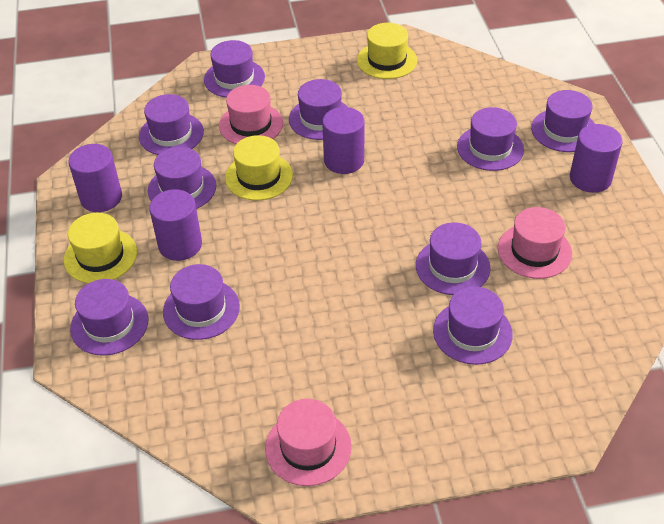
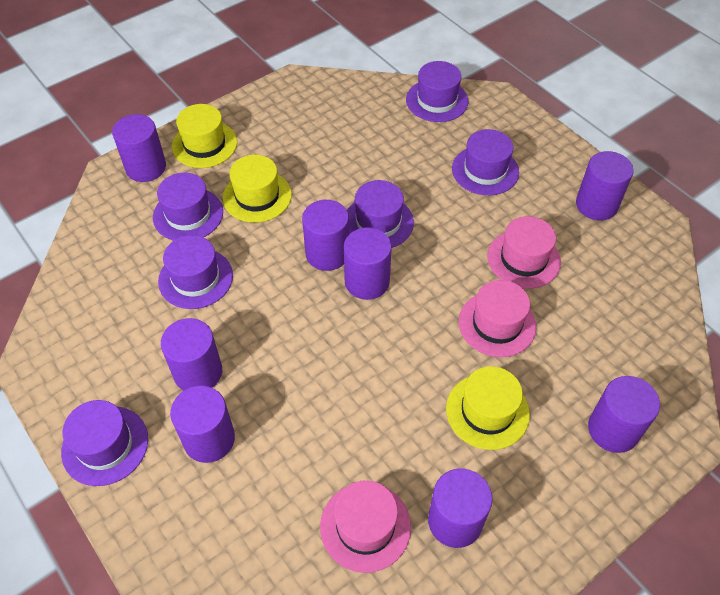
purple cylinder: 4 -> 8
purple hat: 10 -> 6

